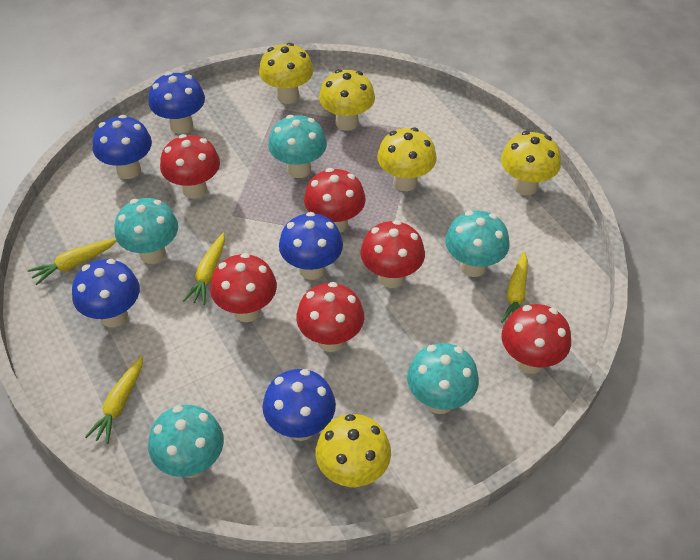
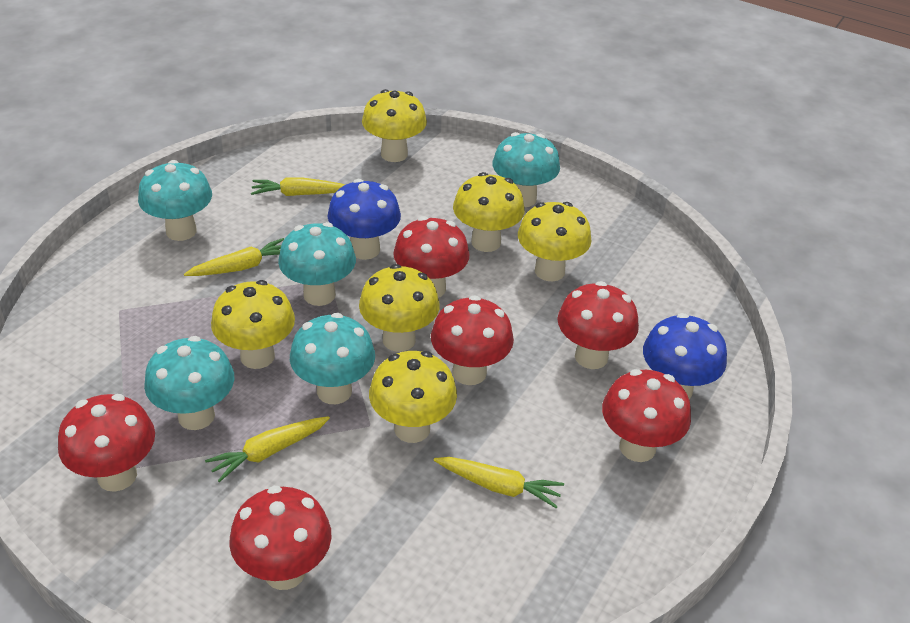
blue mushroom: 5 -> 2
yellow mushroom: 5 -> 6

